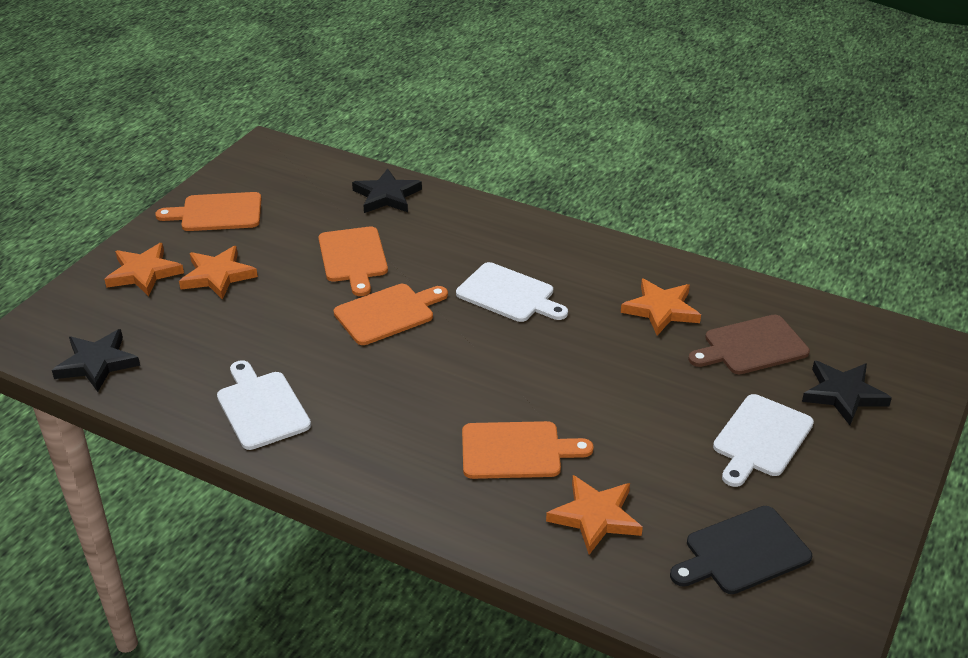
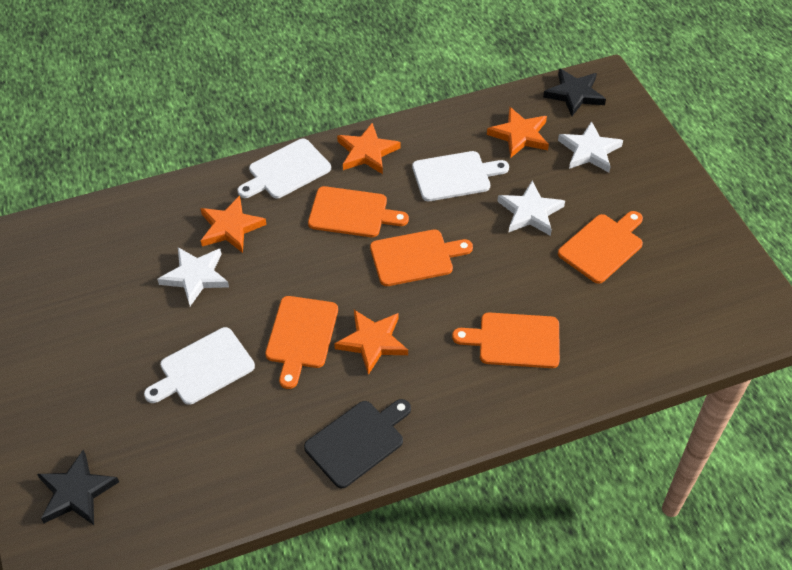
black star: 3 -> 2
brown cutting board: 1 -> 0
orange cutting board: 4 -> 5
white star: 0 -> 3

